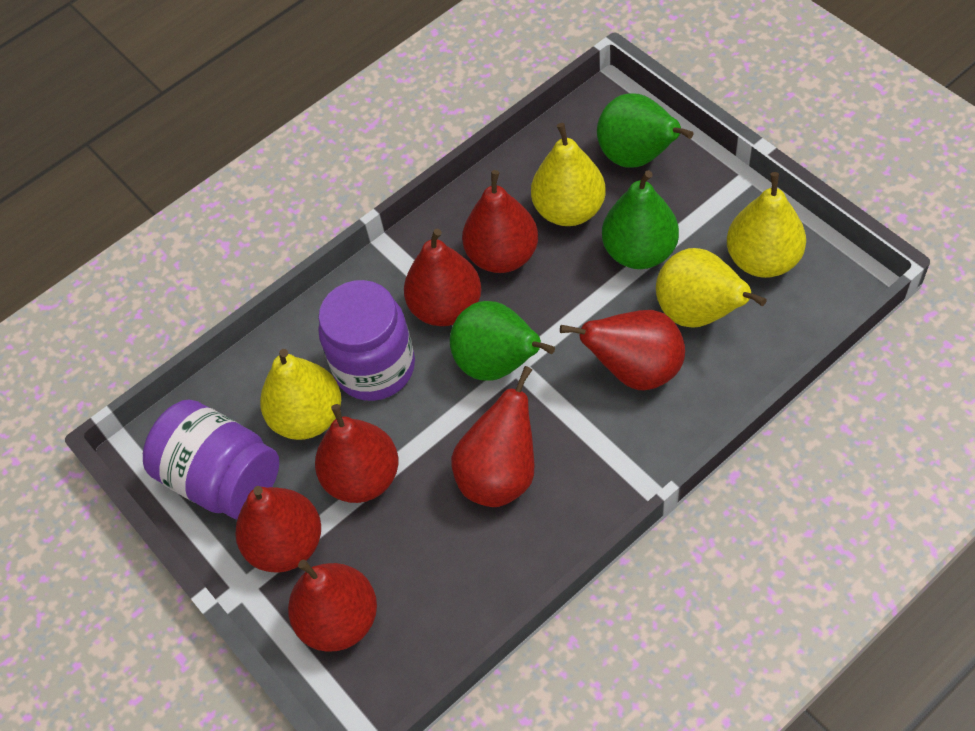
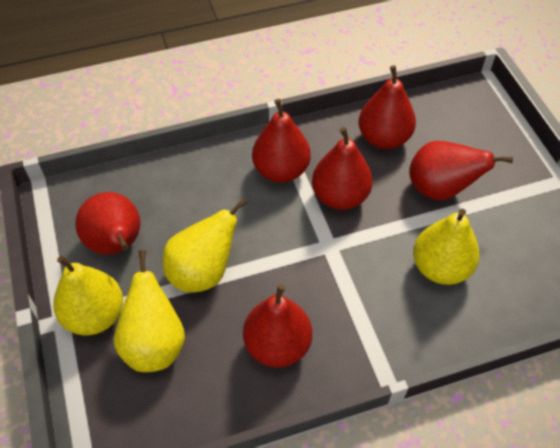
green pear: 3 -> 0
purple jar: 2 -> 0
red pear: 7 -> 6

